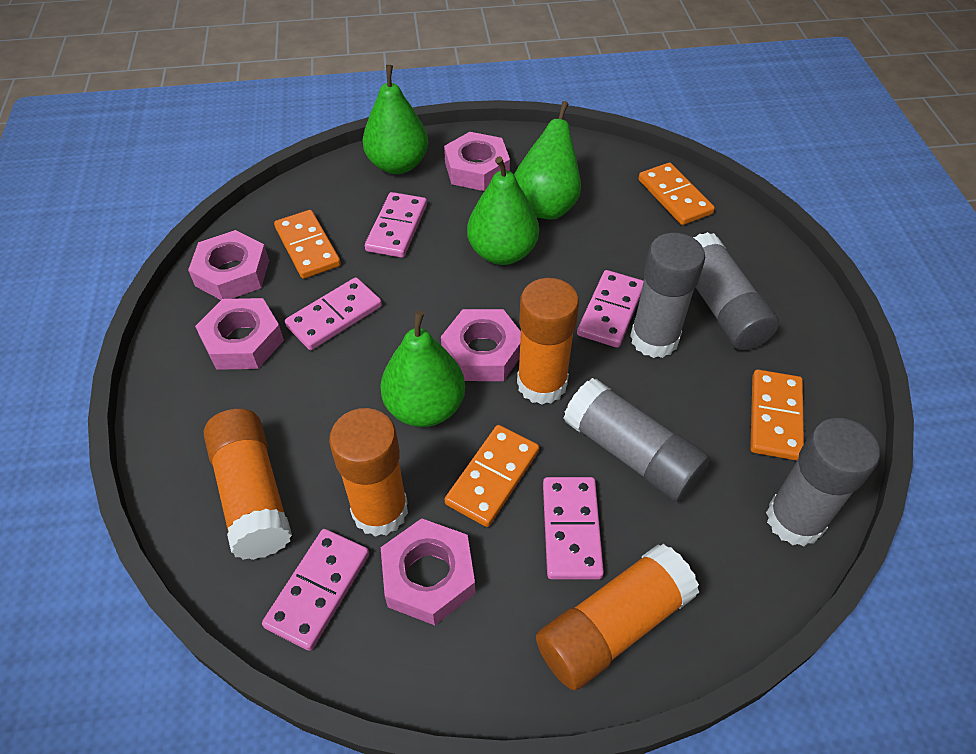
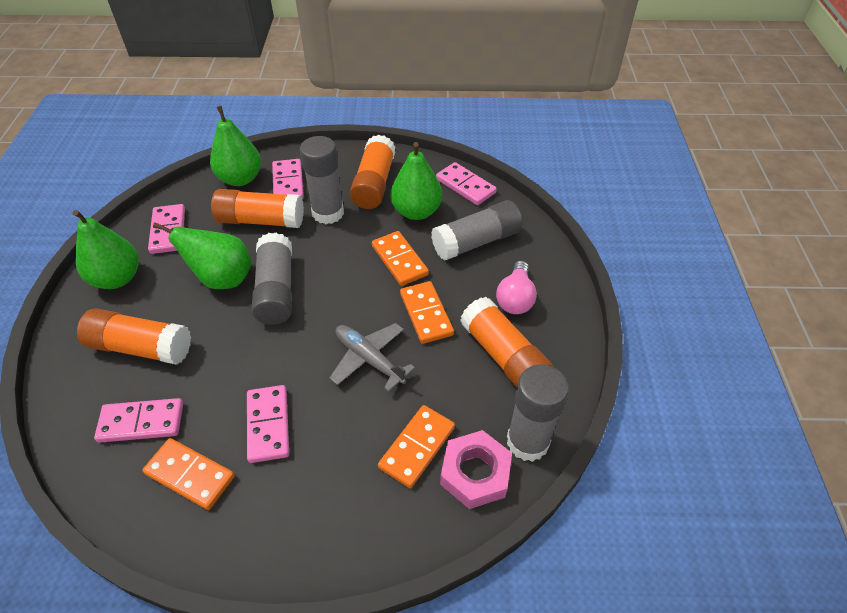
grey plane: 0 -> 1
pink light bulb: 0 -> 1
pink nut: 5 -> 1

